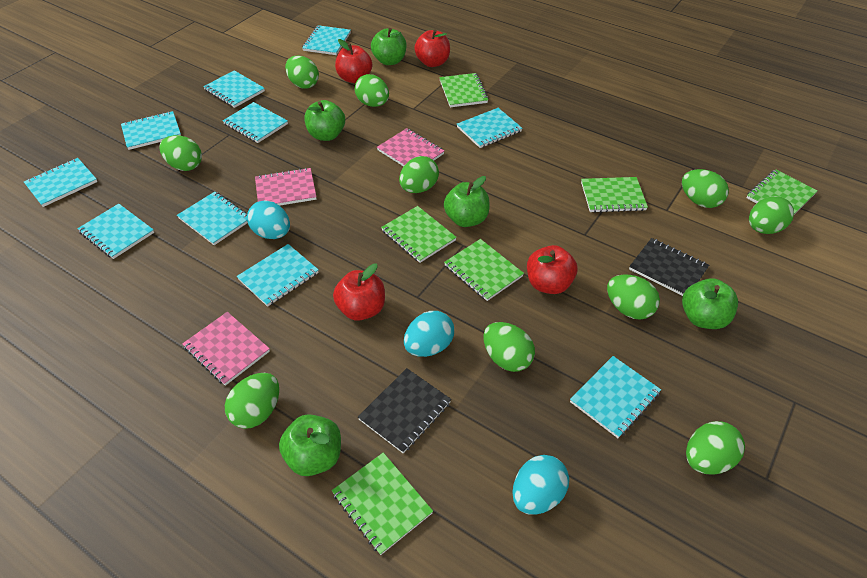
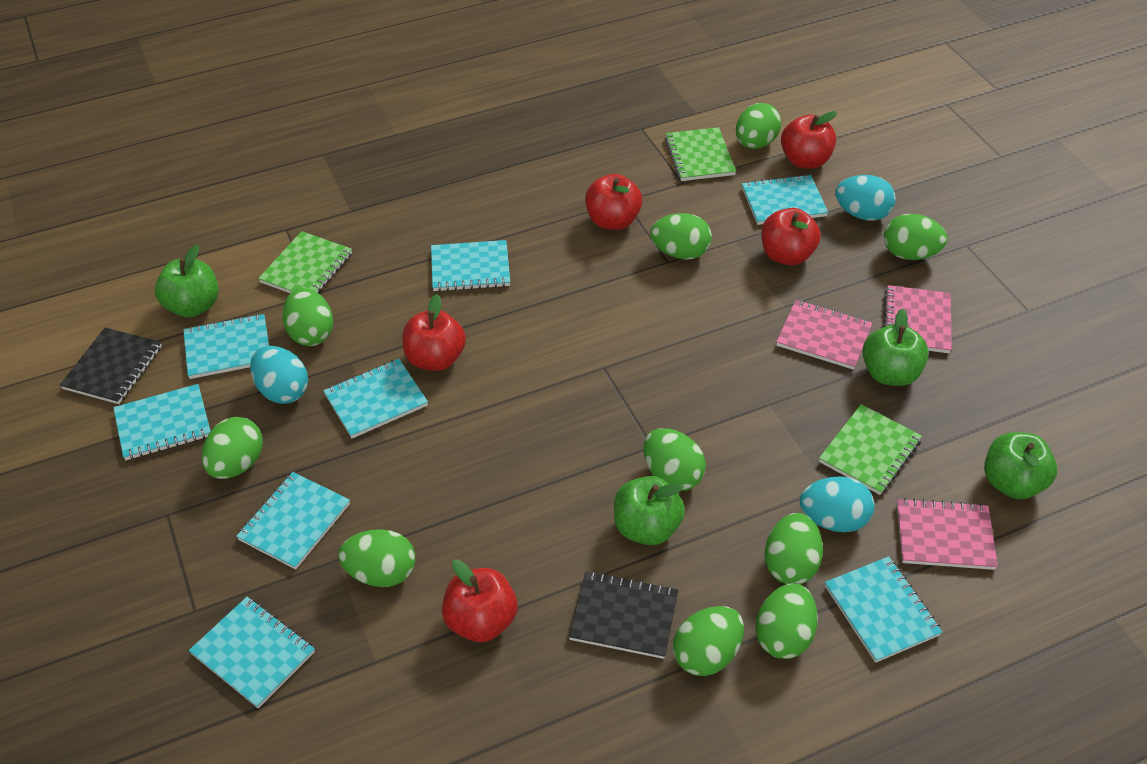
green apple: 5 -> 4
green notebook: 6 -> 3
red apple: 4 -> 5
turquoise notebook: 10 -> 8

